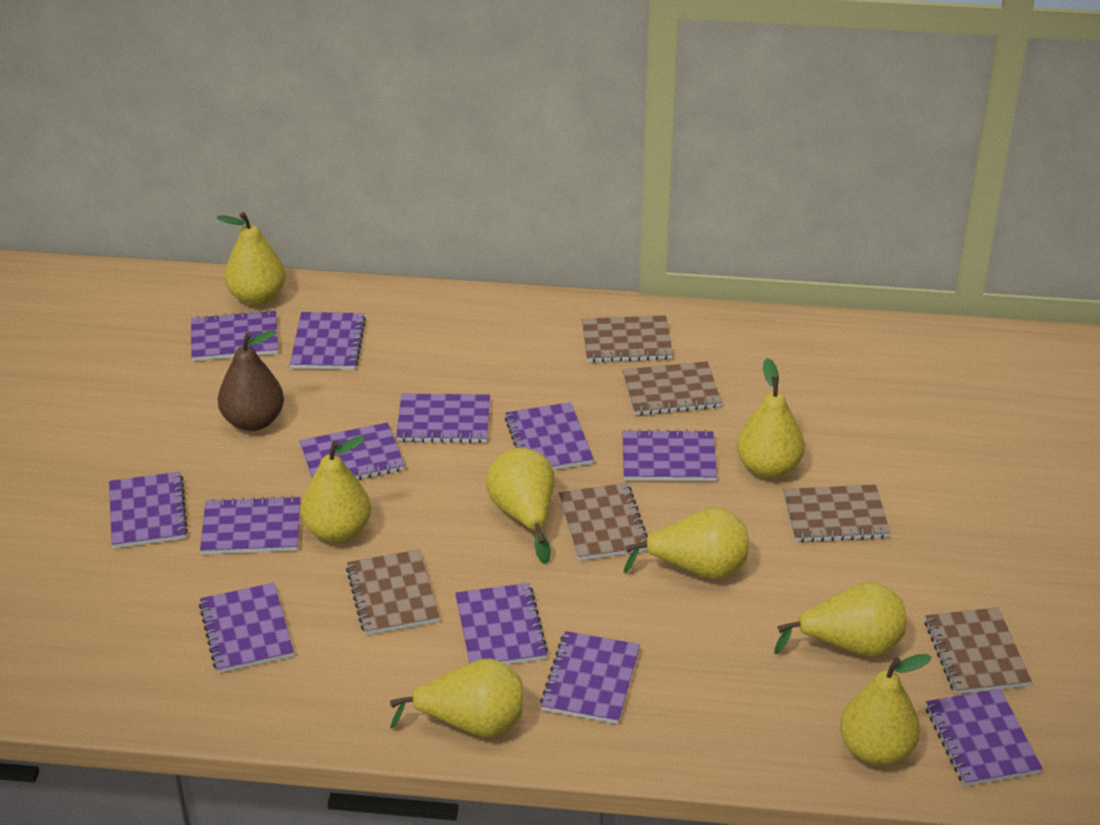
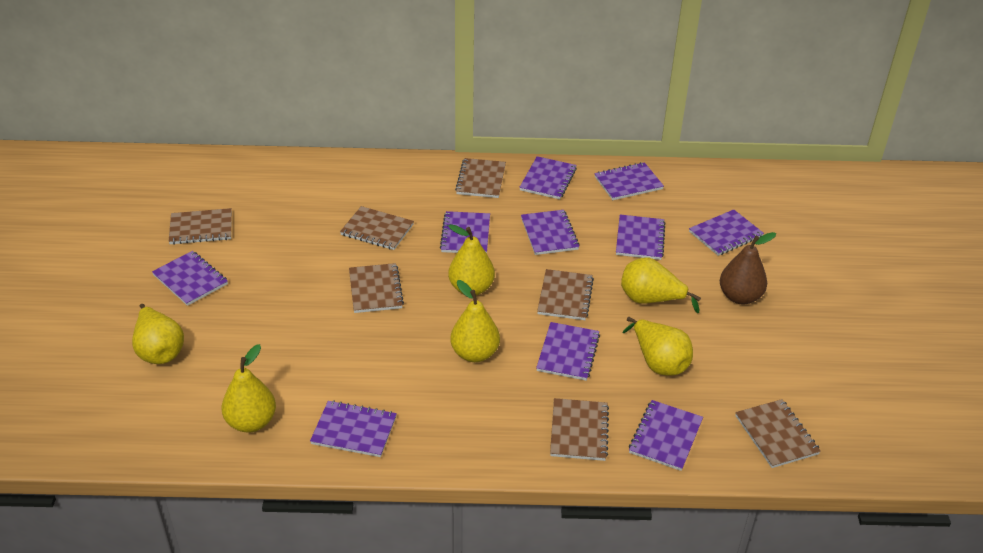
brown notebook: 6 -> 7
purple notebook: 12 -> 10
yellow pear: 8 -> 6

